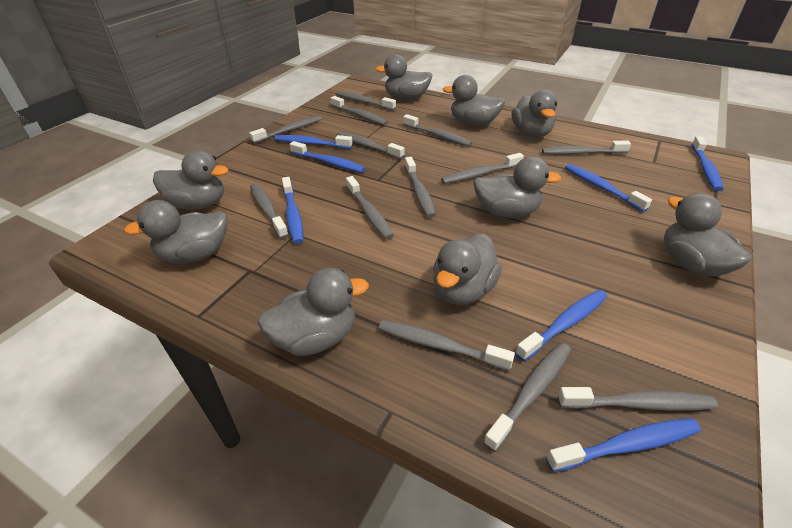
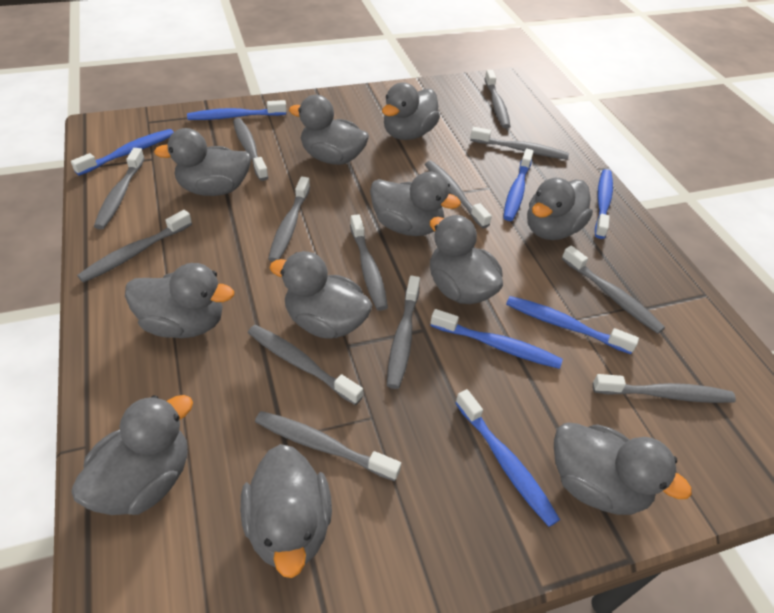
grey duck: 9 -> 11

